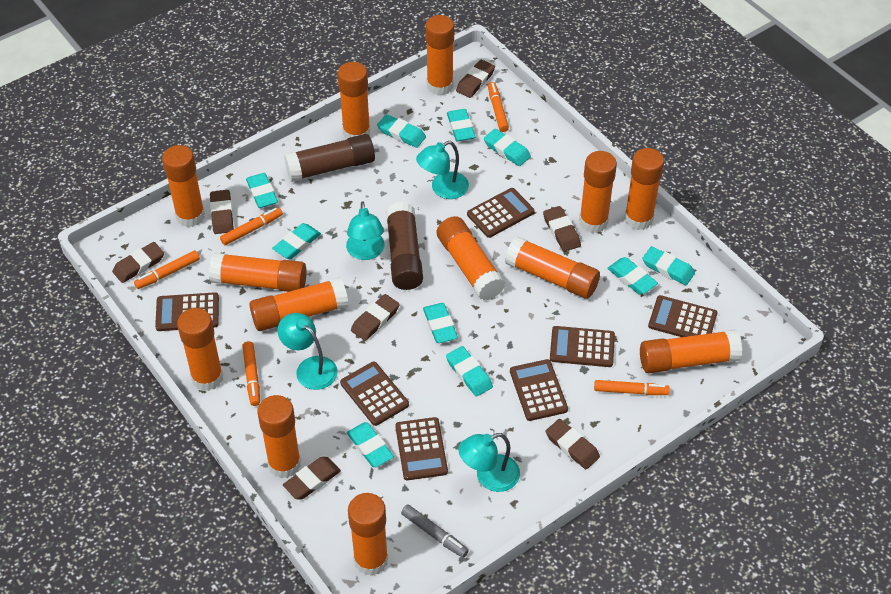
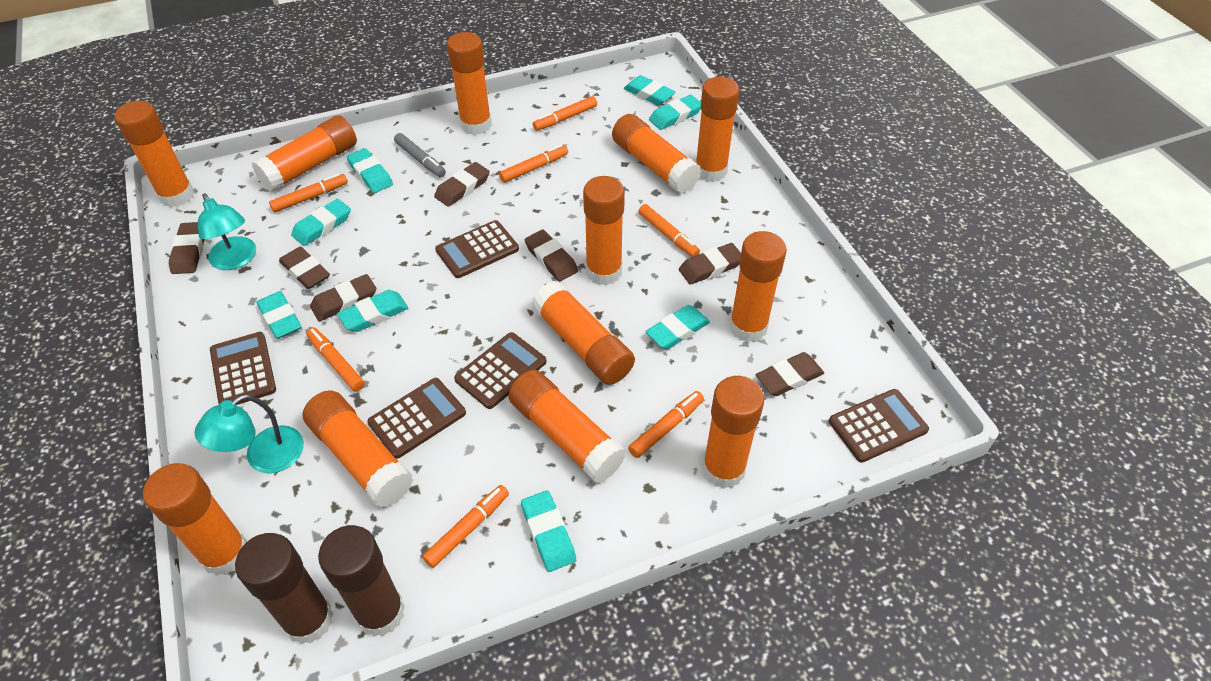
brown calculator: 7 -> 5
orange glue stick: 13 -> 12
orange marker: 5 -> 7
turquoise eraser: 10 -> 8
turquoise lamp: 4 -> 2

